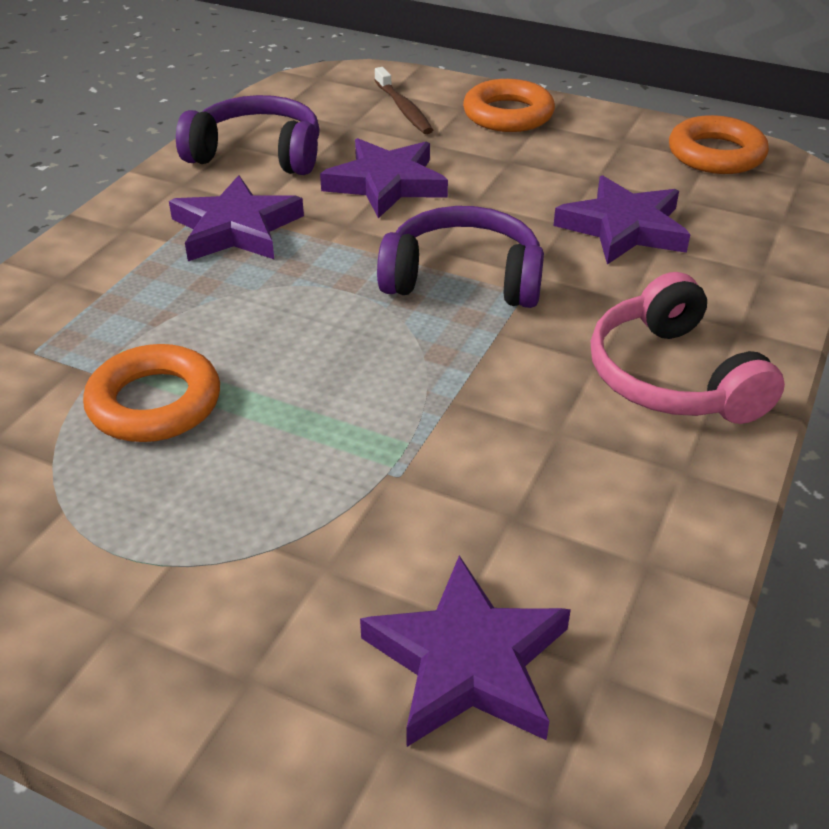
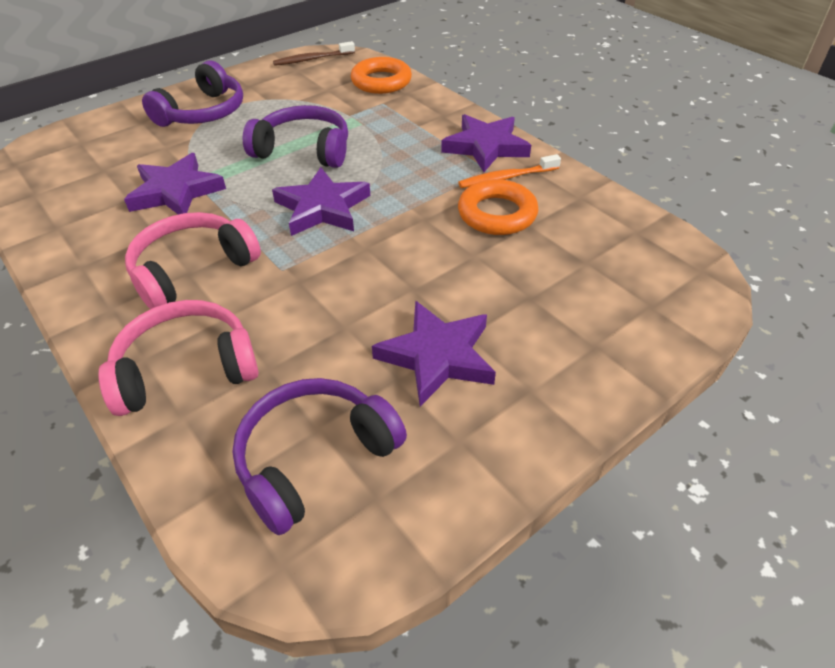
orange ring: 3 -> 2
orange toothbrush: 0 -> 1
pink headphones: 1 -> 2
purple headphones: 2 -> 3

